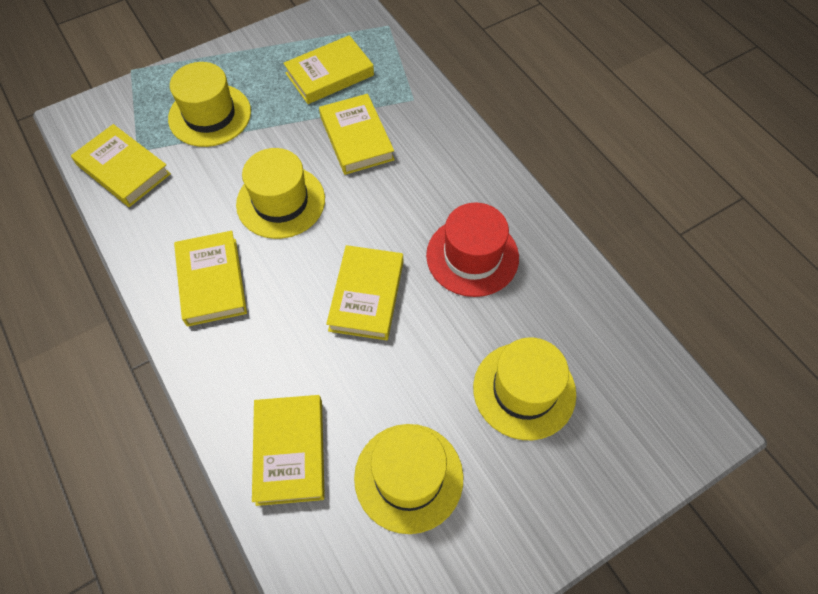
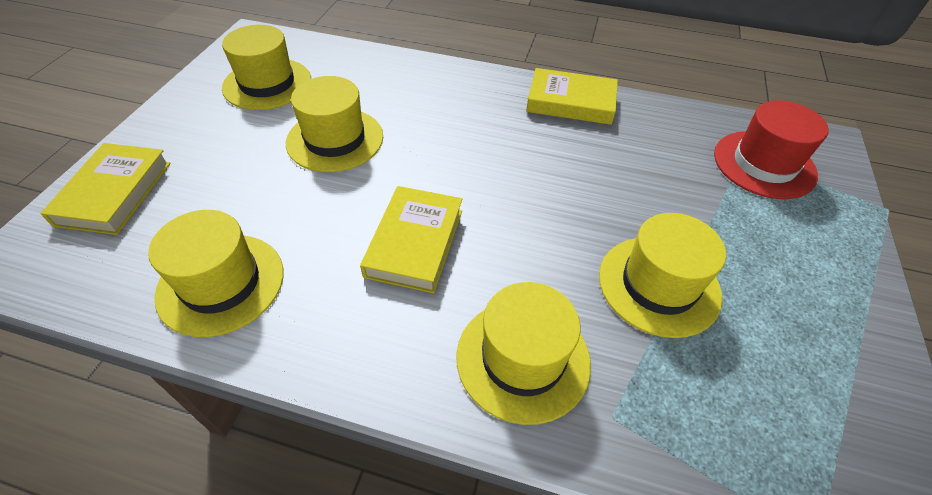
yellow book: 6 -> 3
yellow hat: 4 -> 5

